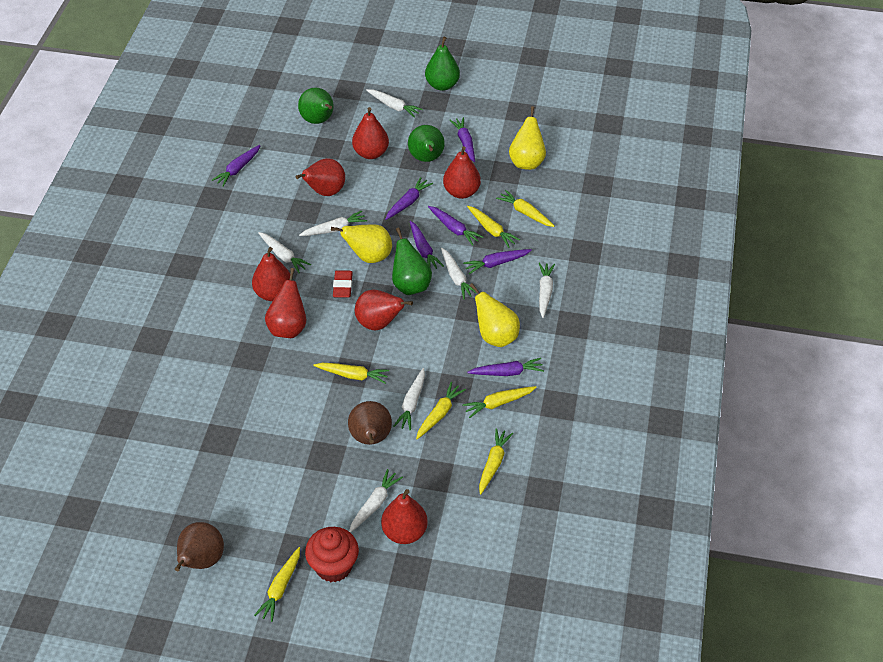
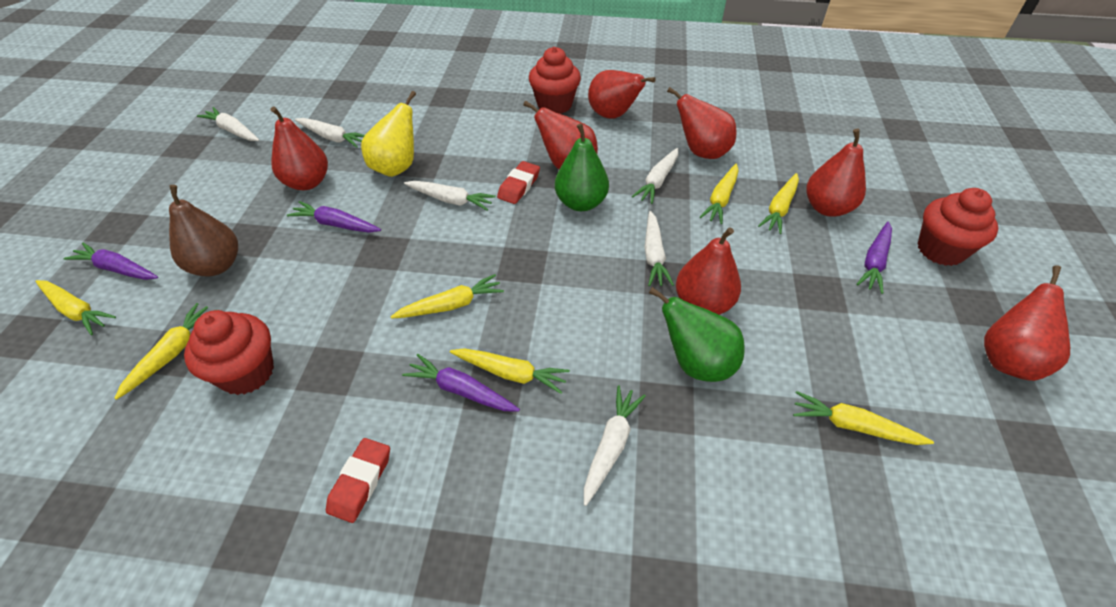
brown pear: 2 -> 1
green pear: 4 -> 2
purple carrot: 7 -> 4
red cupcake: 1 -> 3
red eraser: 1 -> 2
white carrot: 7 -> 6
yellow pear: 3 -> 1

